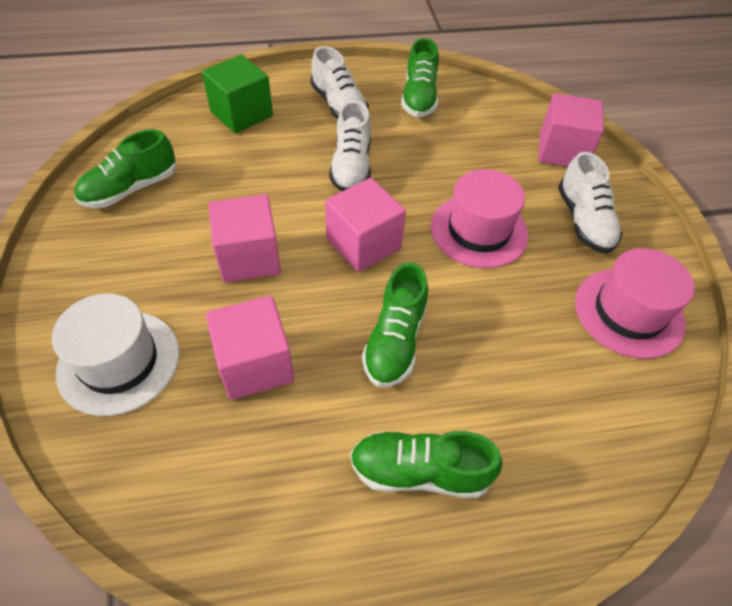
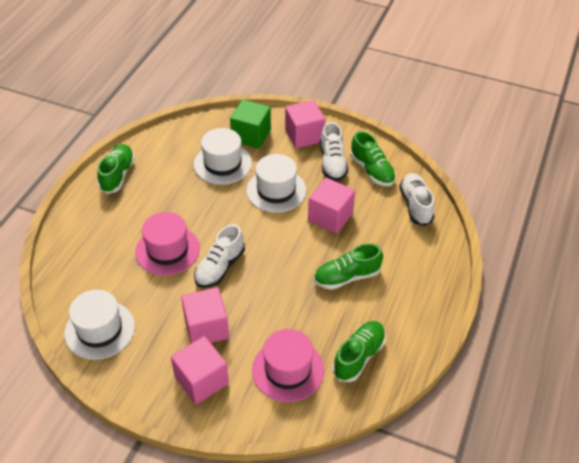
white hat: 1 -> 3

